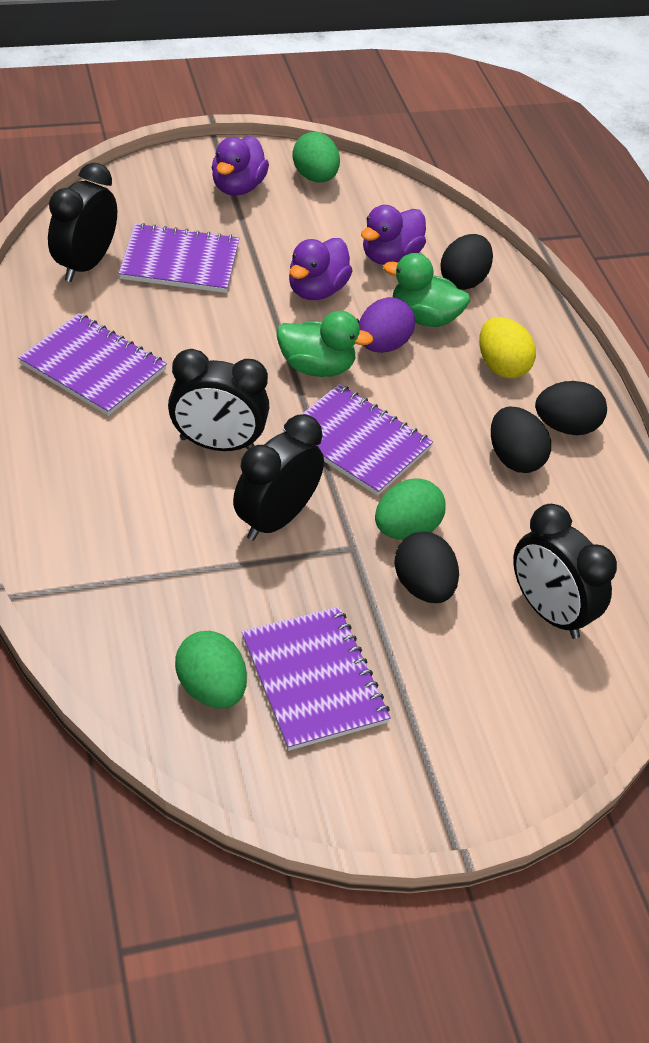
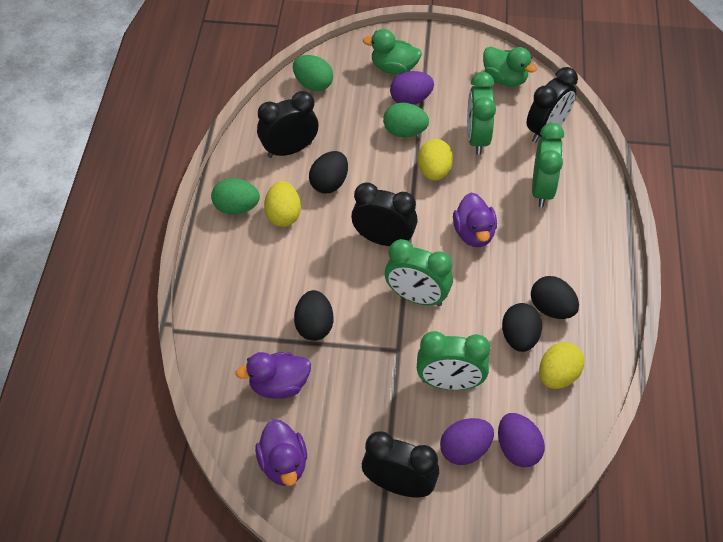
green clock: 0 -> 4
purple egg: 1 -> 3
purple notebook: 4 -> 0
yellow egg: 1 -> 3

